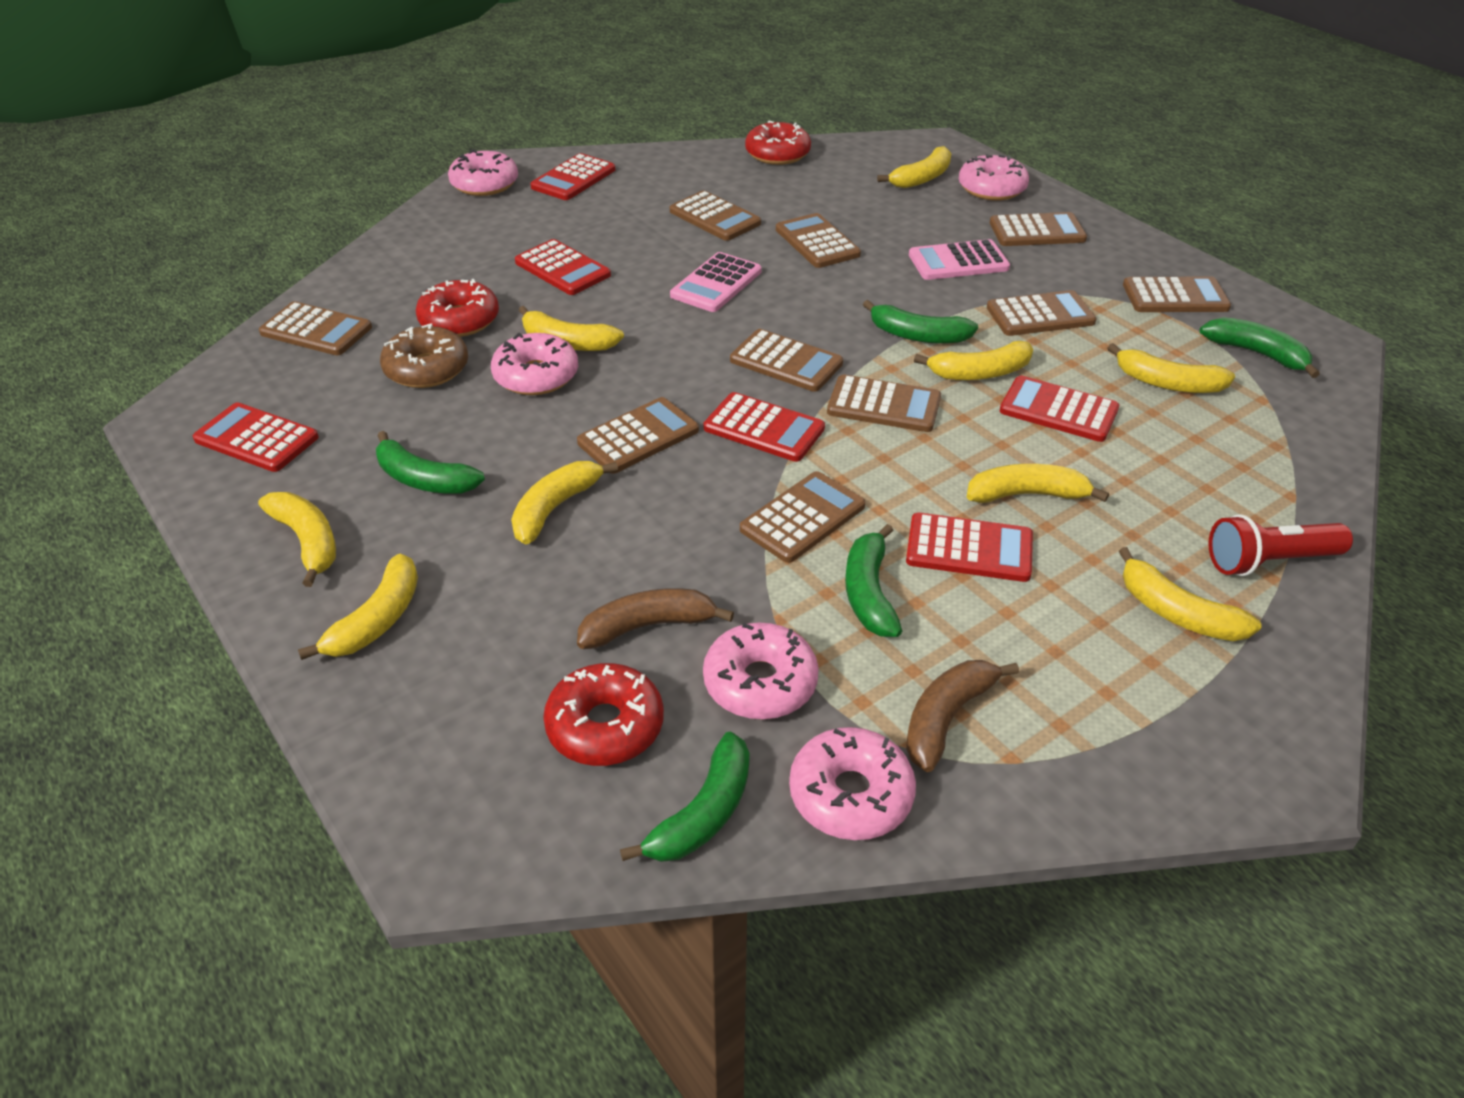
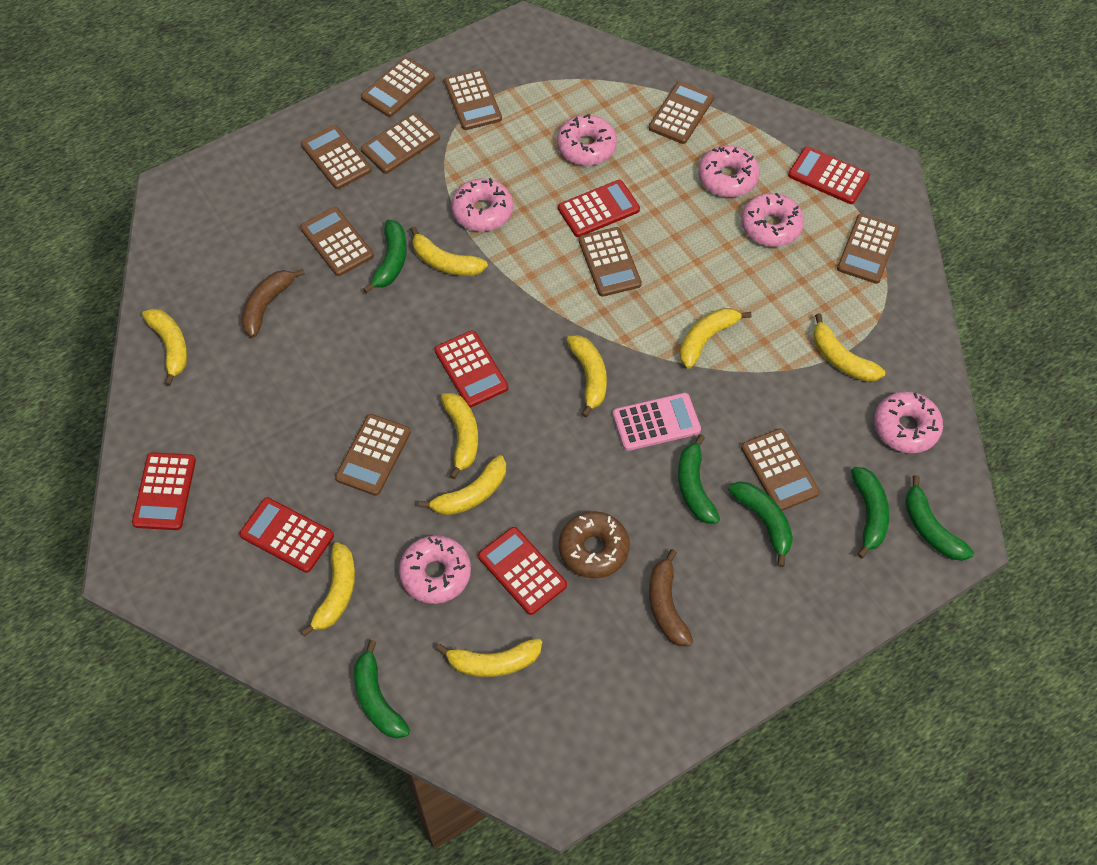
green banana: 5 -> 6
pink calculator: 2 -> 1
pink donut: 5 -> 6
red donut: 3 -> 0
red flashlight: 1 -> 0

